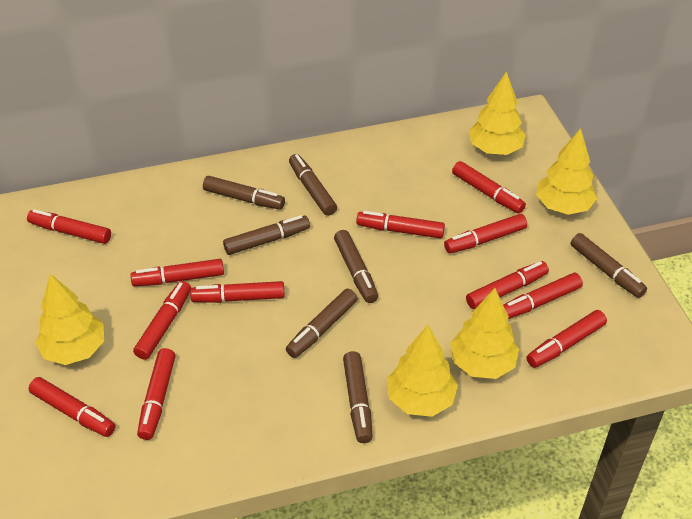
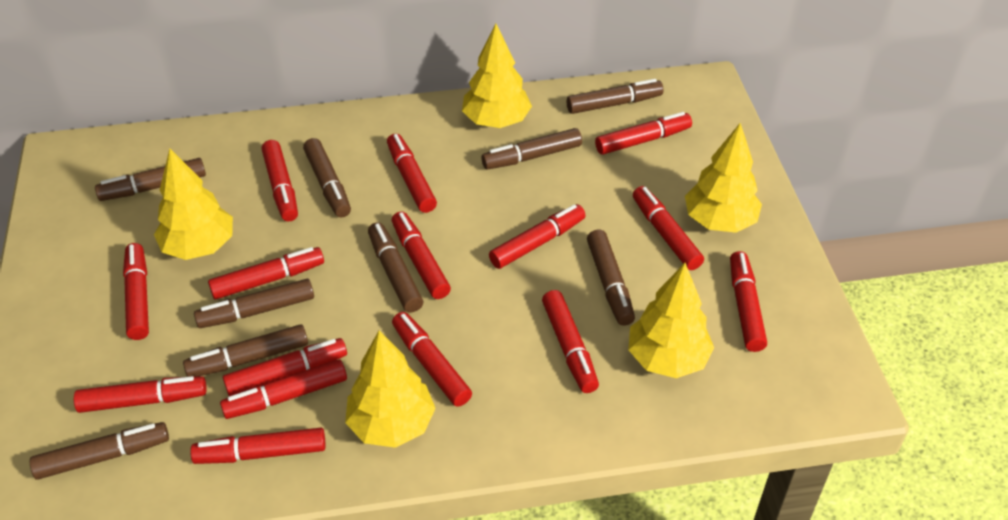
brown marker: 7 -> 9
red marker: 12 -> 15

